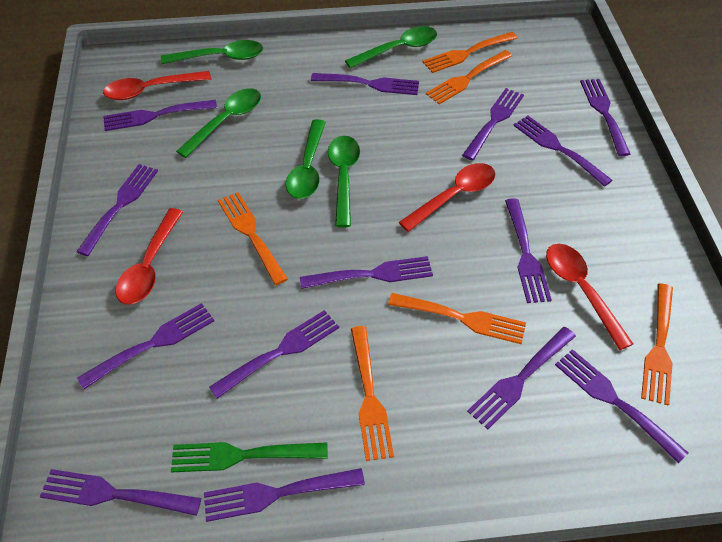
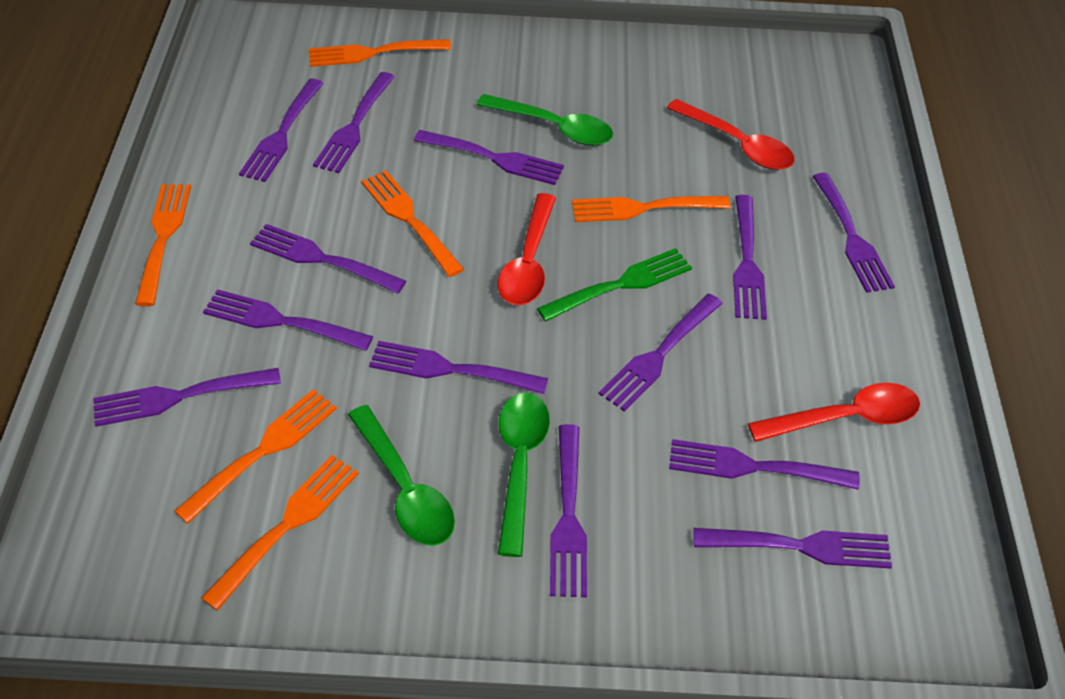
green spoon: 5 -> 3
purple fork: 14 -> 13
red spoon: 4 -> 3

